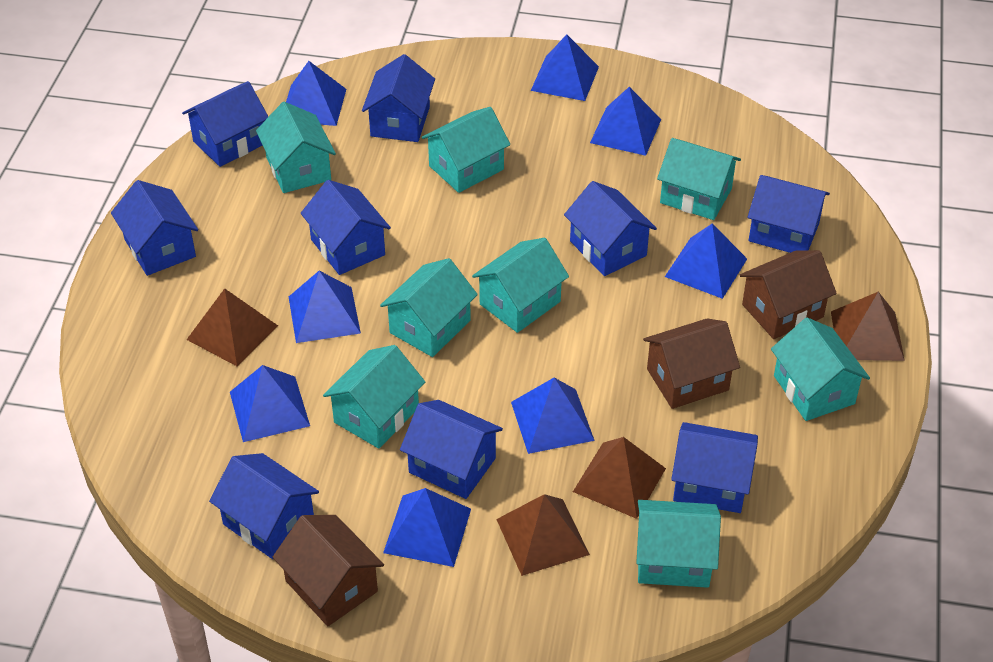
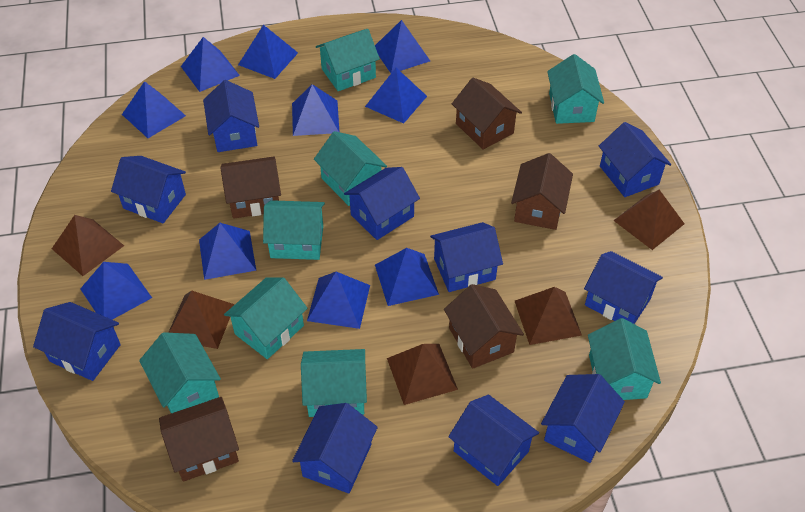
blue house: 9 -> 10
blue pyramid: 8 -> 10
brown house: 3 -> 5
brown pyramid: 4 -> 5

